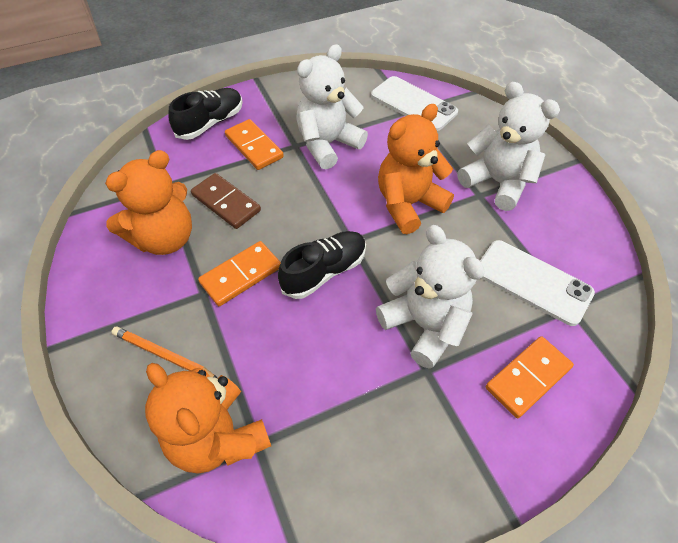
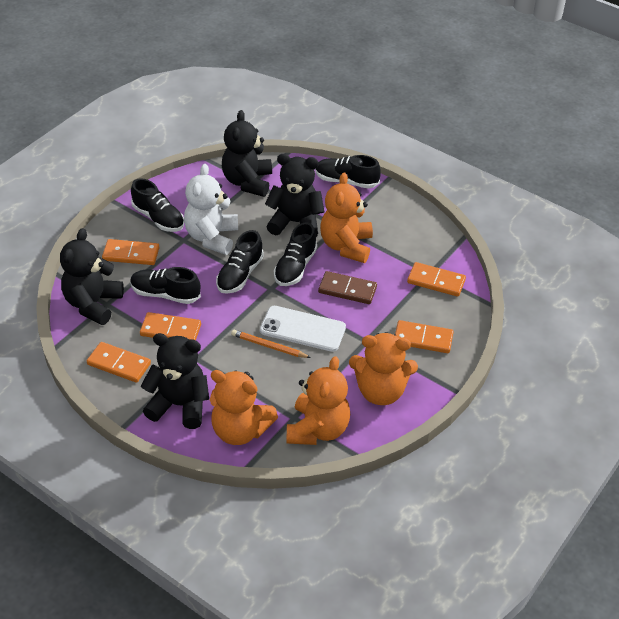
black shoe: 2 -> 5
black teddy bear: 0 -> 4
orange domino: 3 -> 5
orange teddy bear: 3 -> 4
white phone: 2 -> 1
white teddy bear: 3 -> 1

